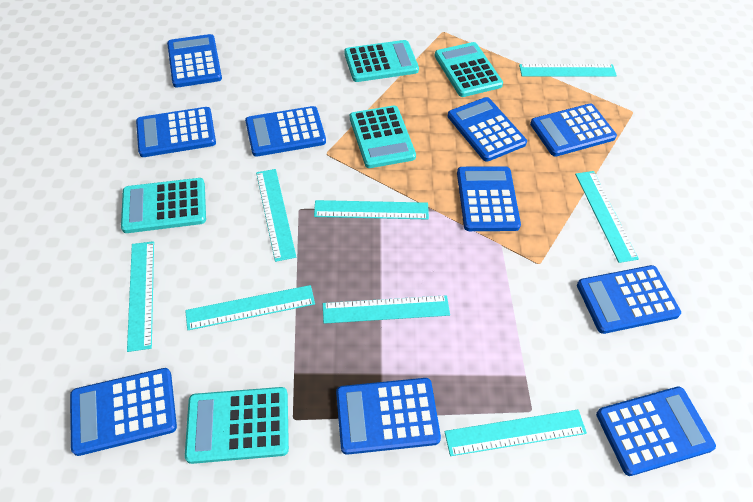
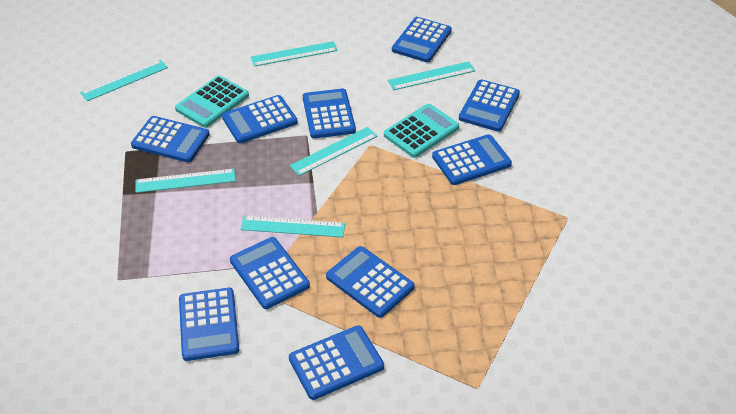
turquoise calculator: 5 -> 2
turquoise ruler: 8 -> 6

